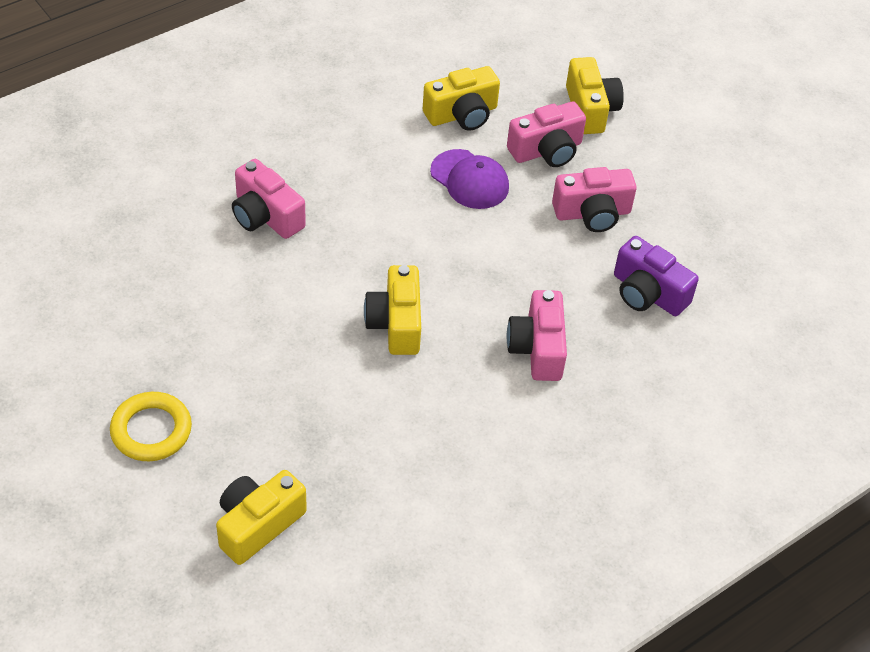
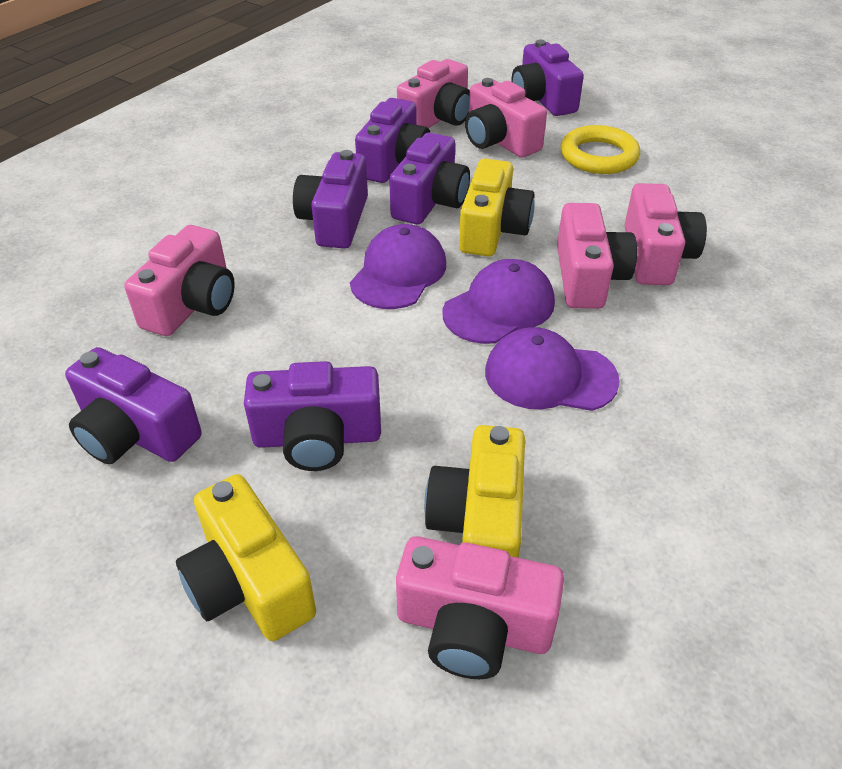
pink camera: 4 -> 6
purple camera: 1 -> 6
purple cap: 1 -> 3
yellow camera: 4 -> 3

